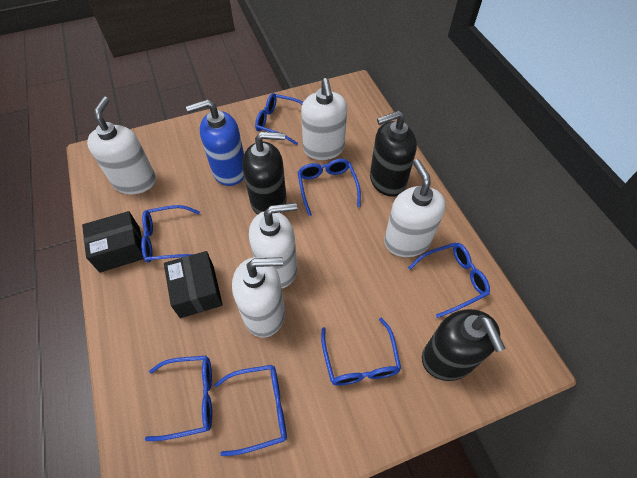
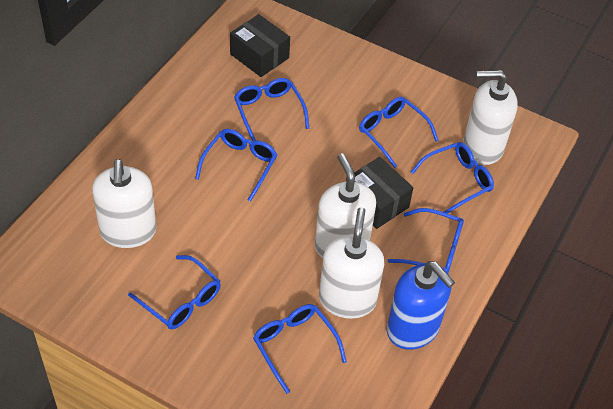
black soap dispenser: 3 -> 0
white soap dispenser: 5 -> 4

